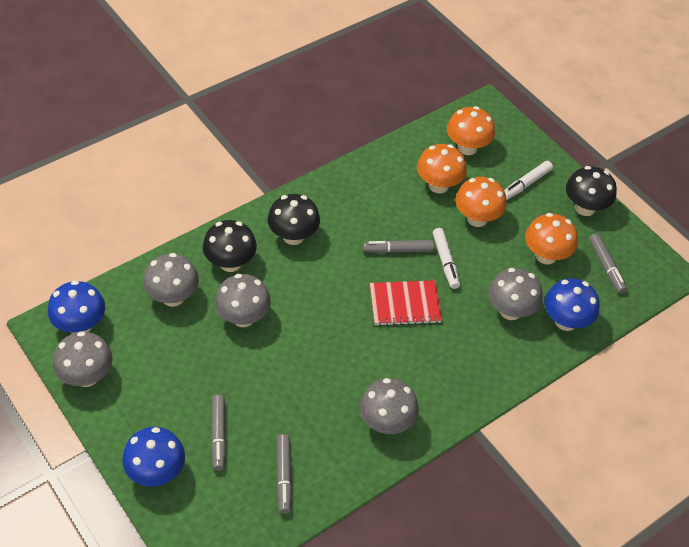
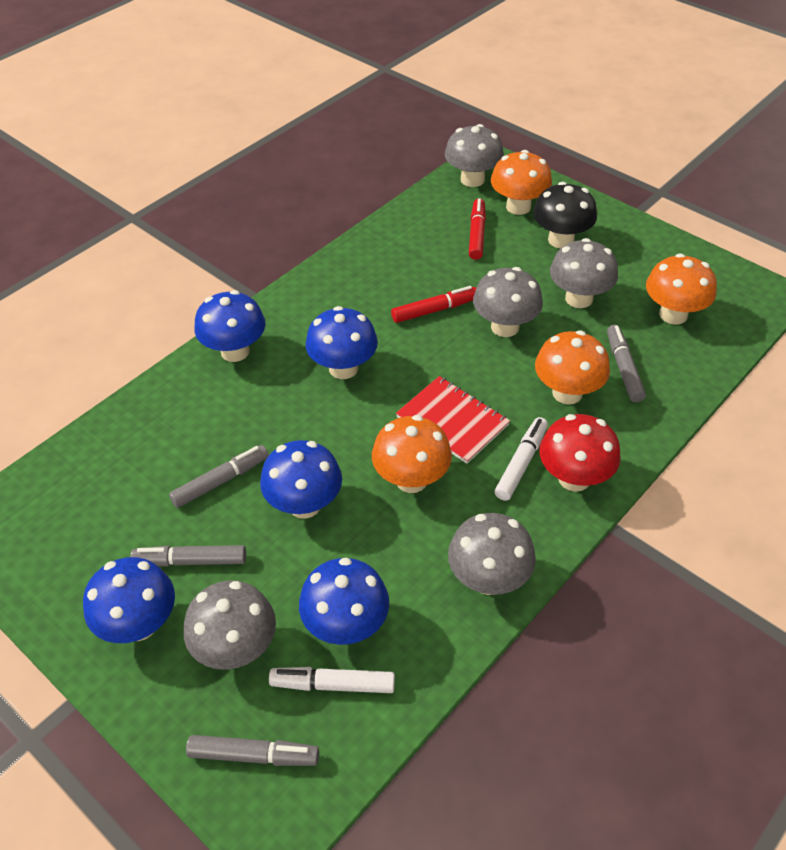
black mushroom: 3 -> 1
blue mushroom: 3 -> 5
red marker: 0 -> 2
red mushroom: 0 -> 1

